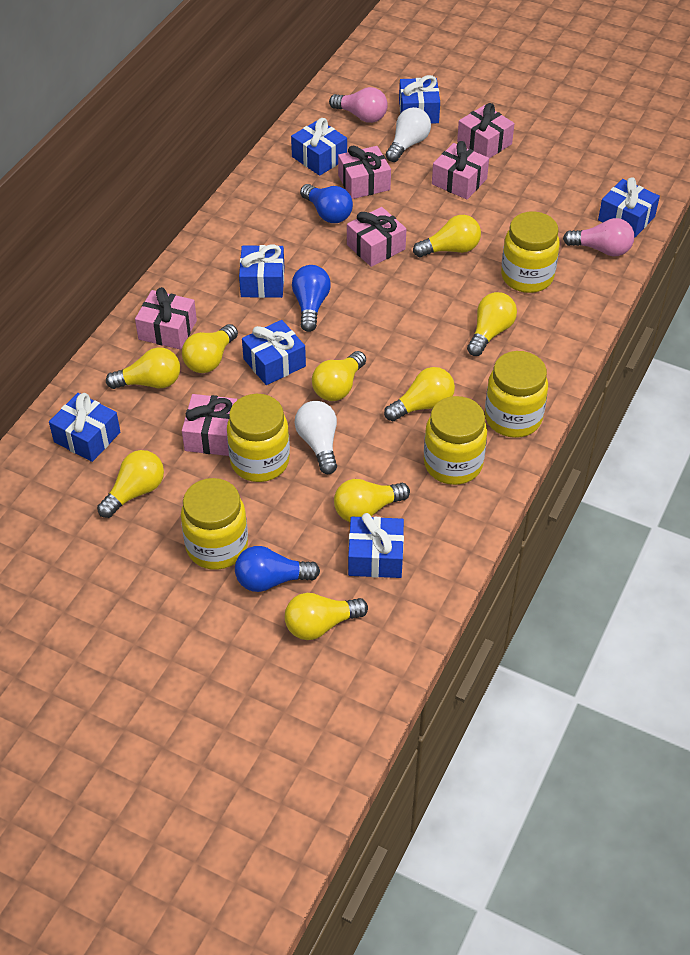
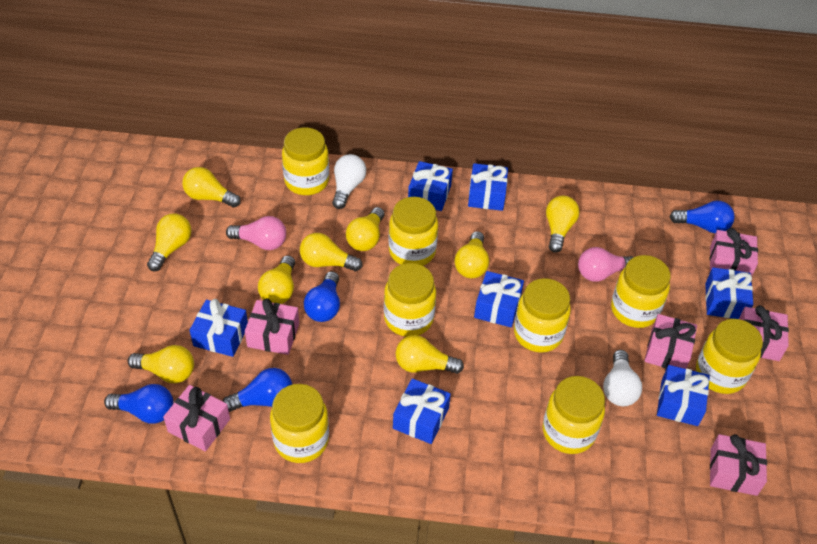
blue light bulb: 3 -> 4
yellow jar: 5 -> 8

